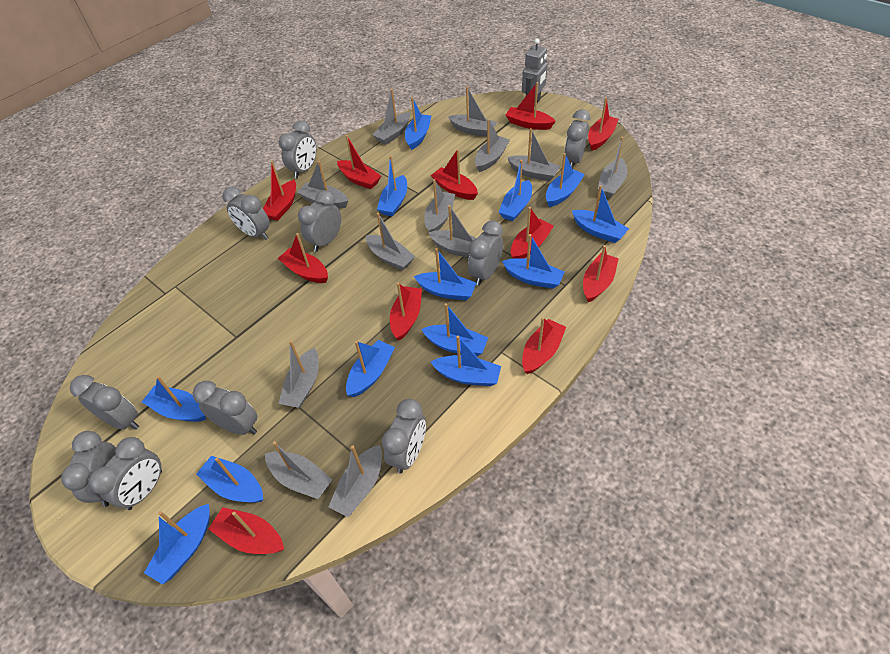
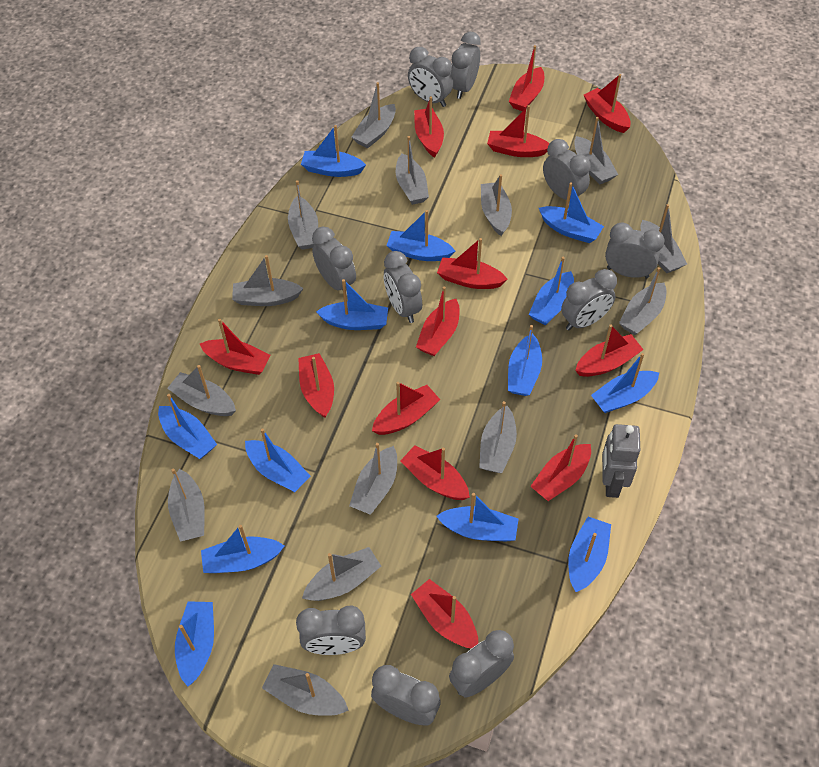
grey boat: 12 -> 14
red boat: 11 -> 13

